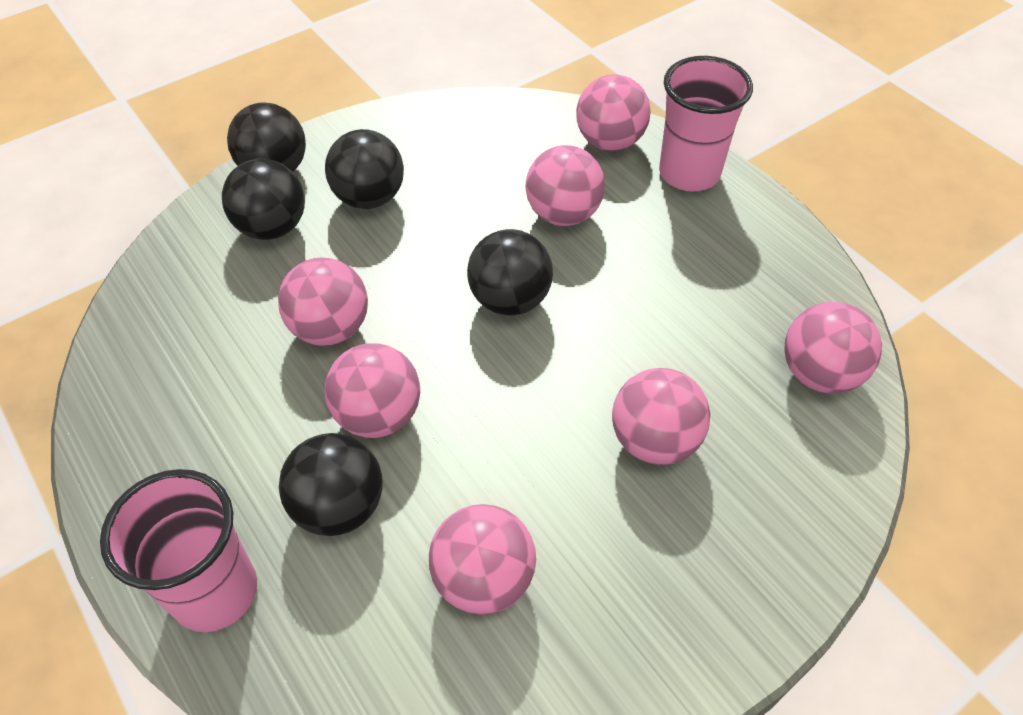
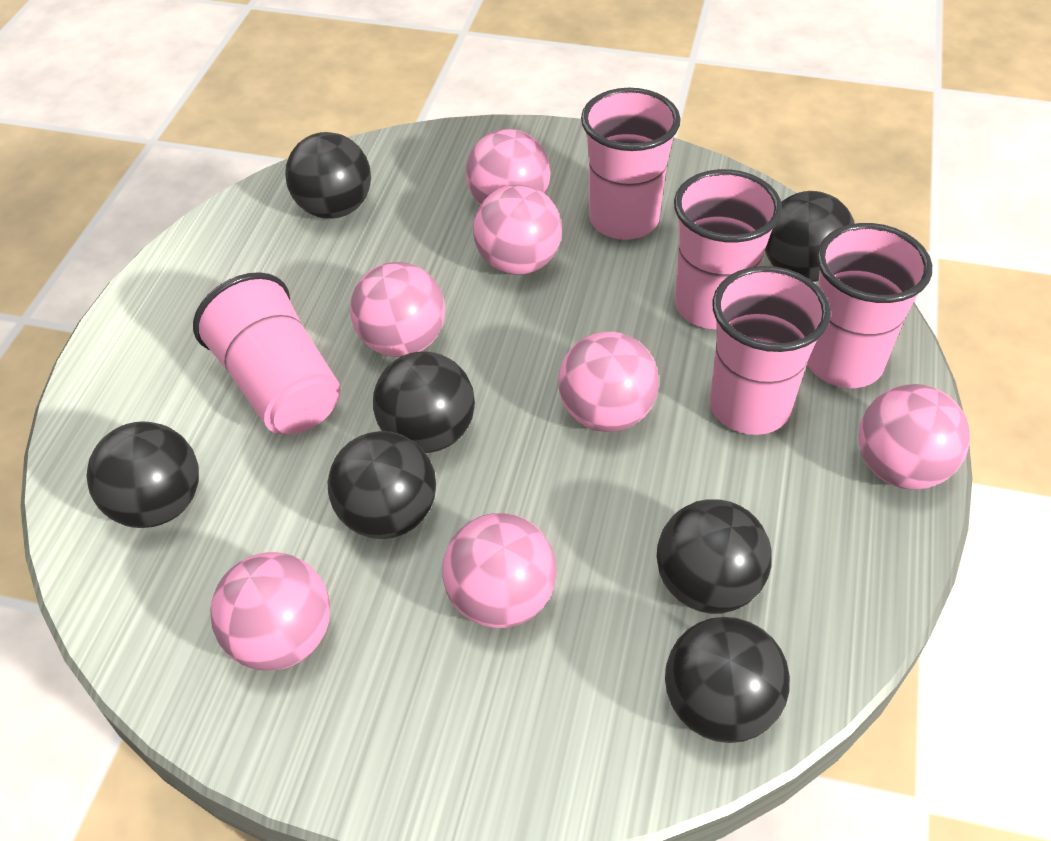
black ball: 5 -> 7
pink cup: 2 -> 5

